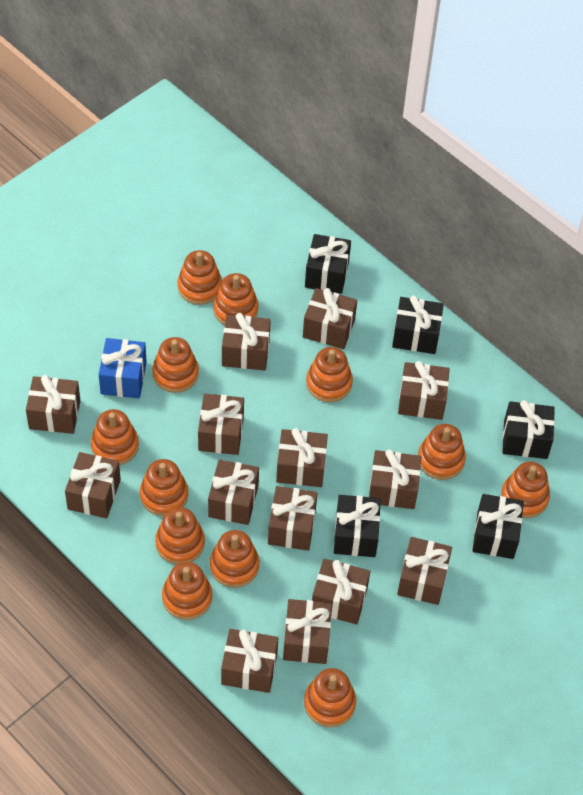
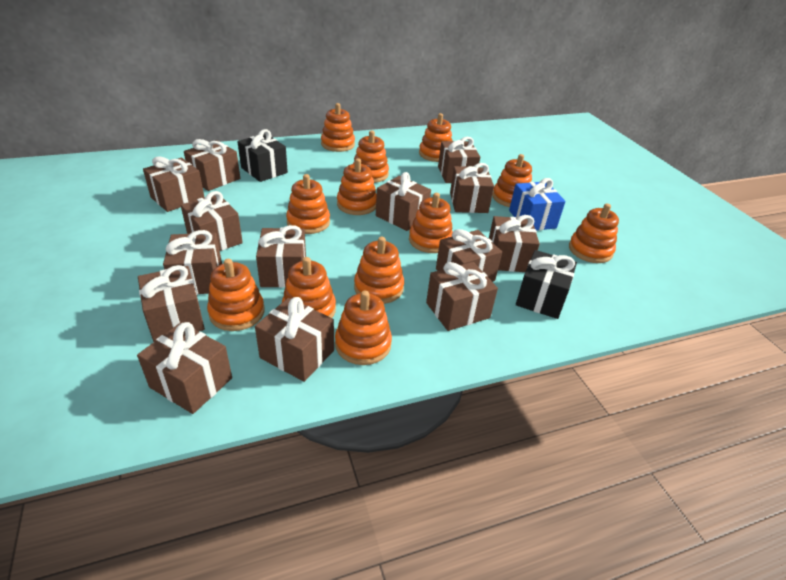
black gift: 5 -> 2

